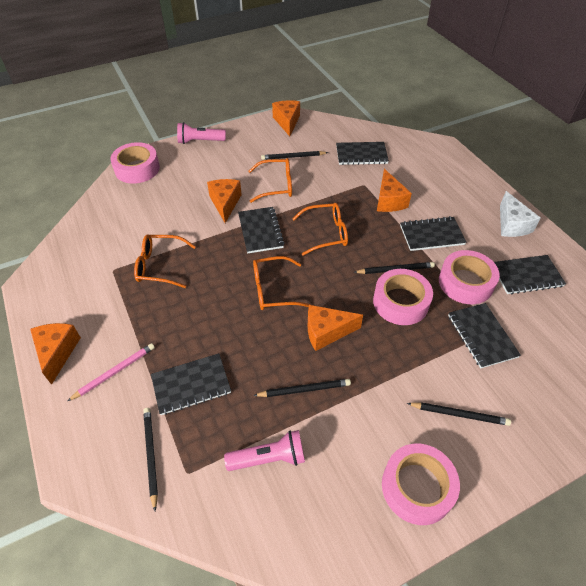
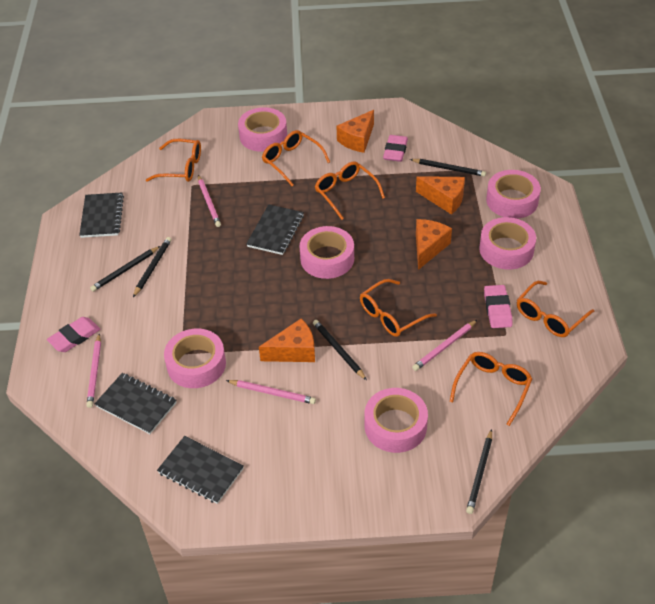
black notebook: 6 -> 4
orange cheese: 5 -> 4
orange glasses: 4 -> 6
pink eraser: 0 -> 3
pink flashlight: 2 -> 0
pink pencil: 1 -> 4
pink tape: 4 -> 6
white cheese: 1 -> 0

